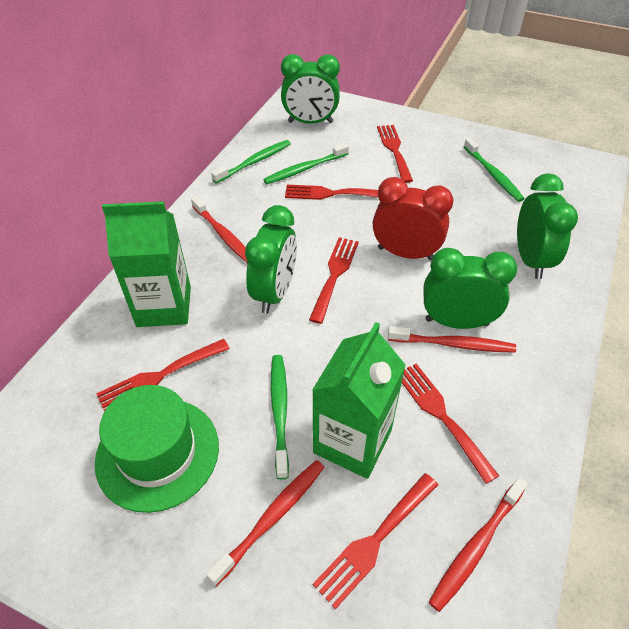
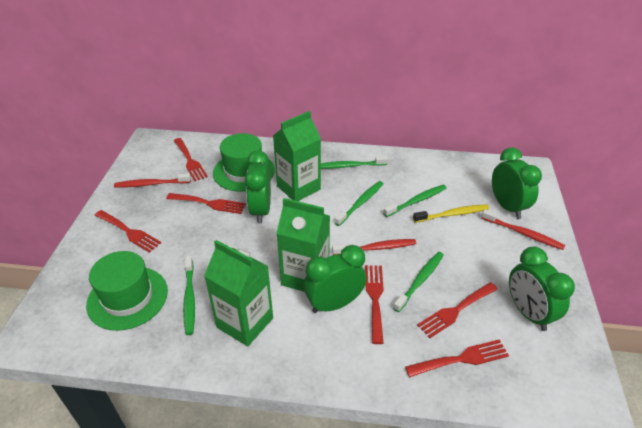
green carton: 2 -> 3
green hat: 1 -> 2
green toothbrush: 4 -> 5
red clock: 1 -> 0
red toothbrush: 4 -> 3
yellow toothbrush: 0 -> 1

